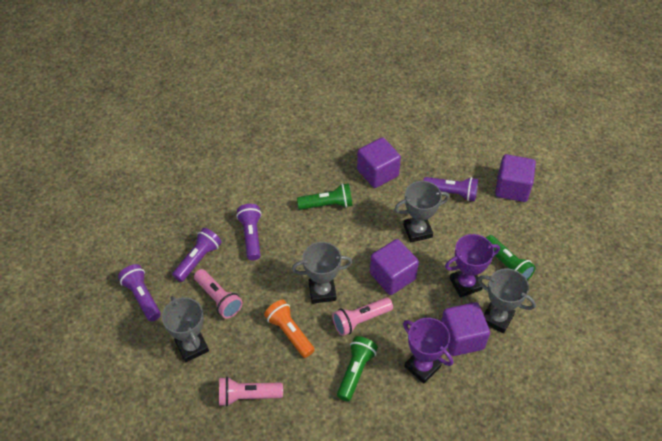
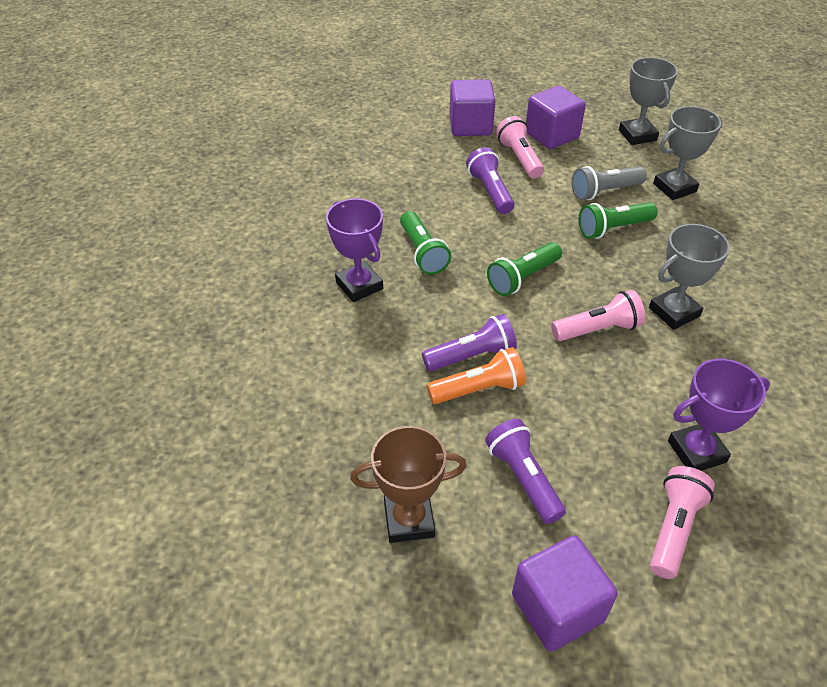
brown trophy: 0 -> 1
grey flashlight: 0 -> 1
grey trophy: 4 -> 3
purple cube: 4 -> 3
purple flashlight: 4 -> 3

